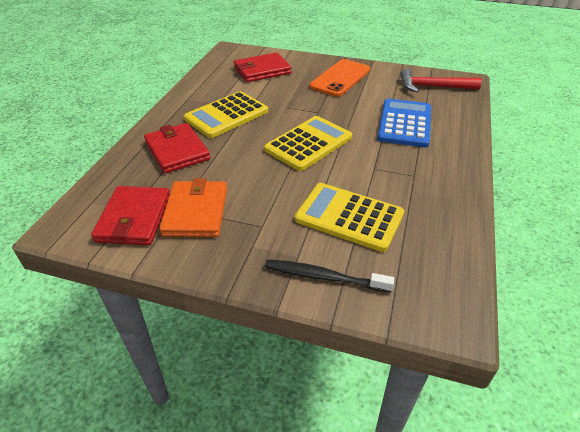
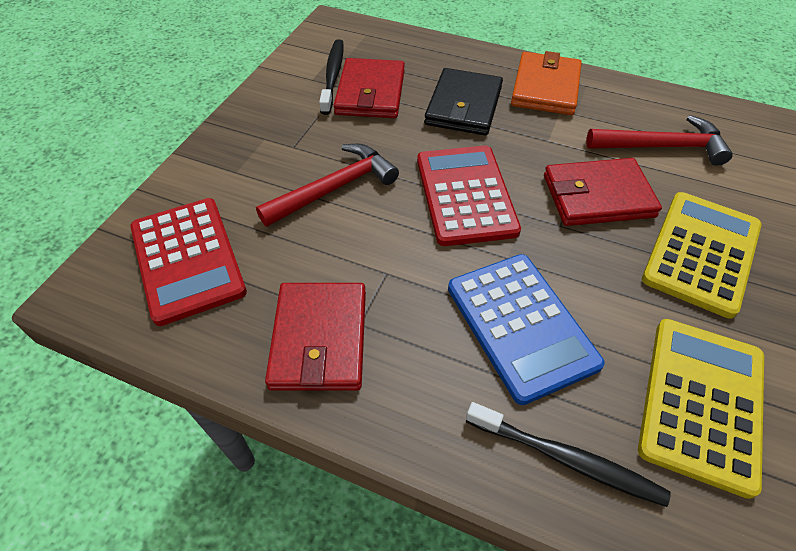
black toothbrush: 1 -> 2
black wallet: 0 -> 1
orange phone: 1 -> 0
red calculator: 0 -> 2
red hammer: 1 -> 2
yellow calculator: 3 -> 2

